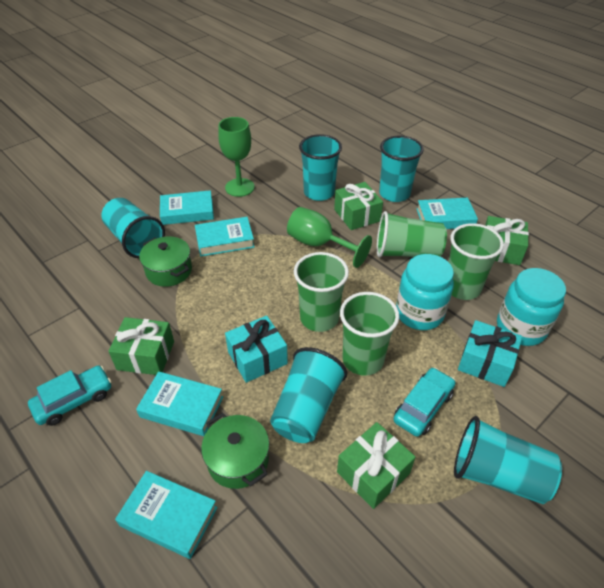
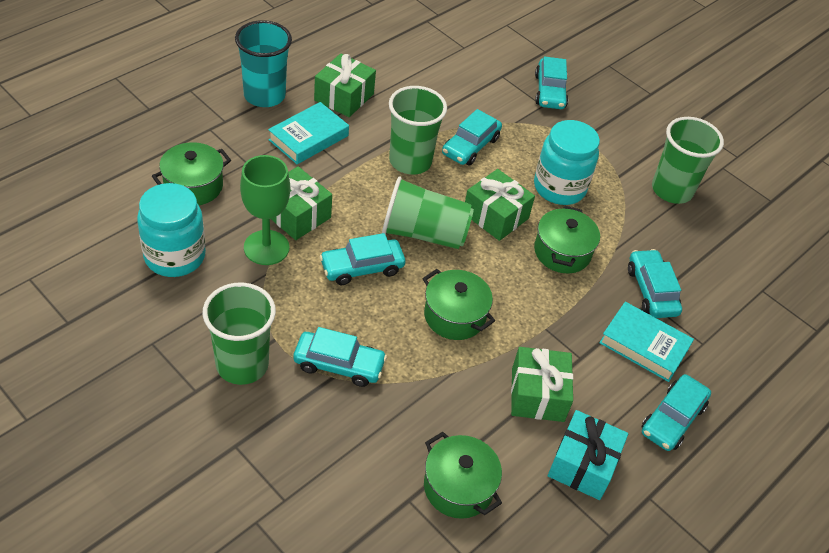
green goblet: 2 -> 1
green pot: 2 -> 4
turquoise book: 5 -> 2
turquoise car: 2 -> 6
turquoise cup: 5 -> 1
turquoise gift: 2 -> 1

